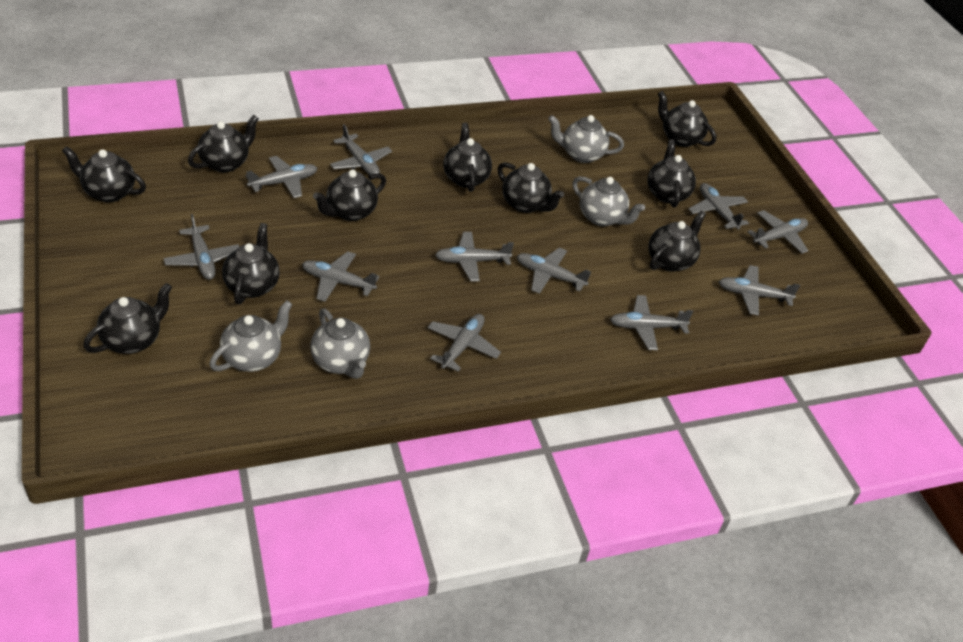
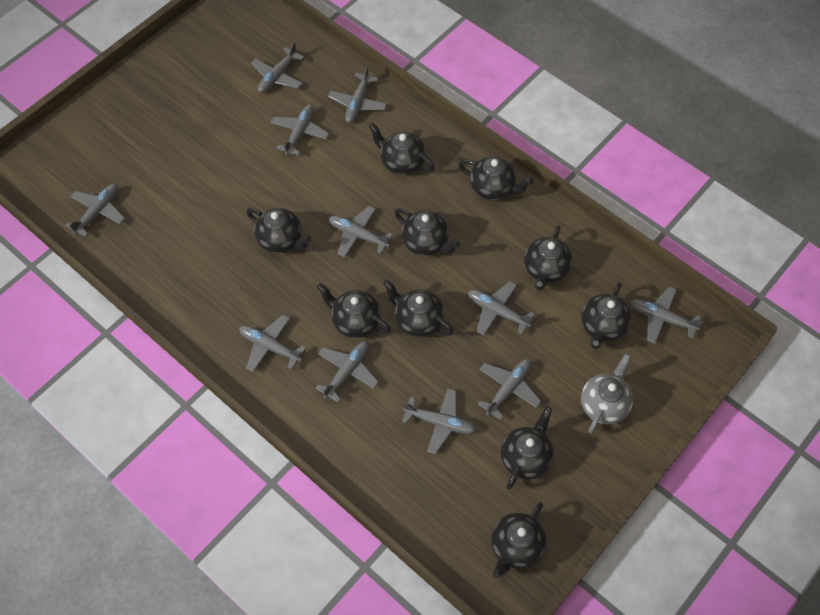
grey teapot: 4 -> 1

